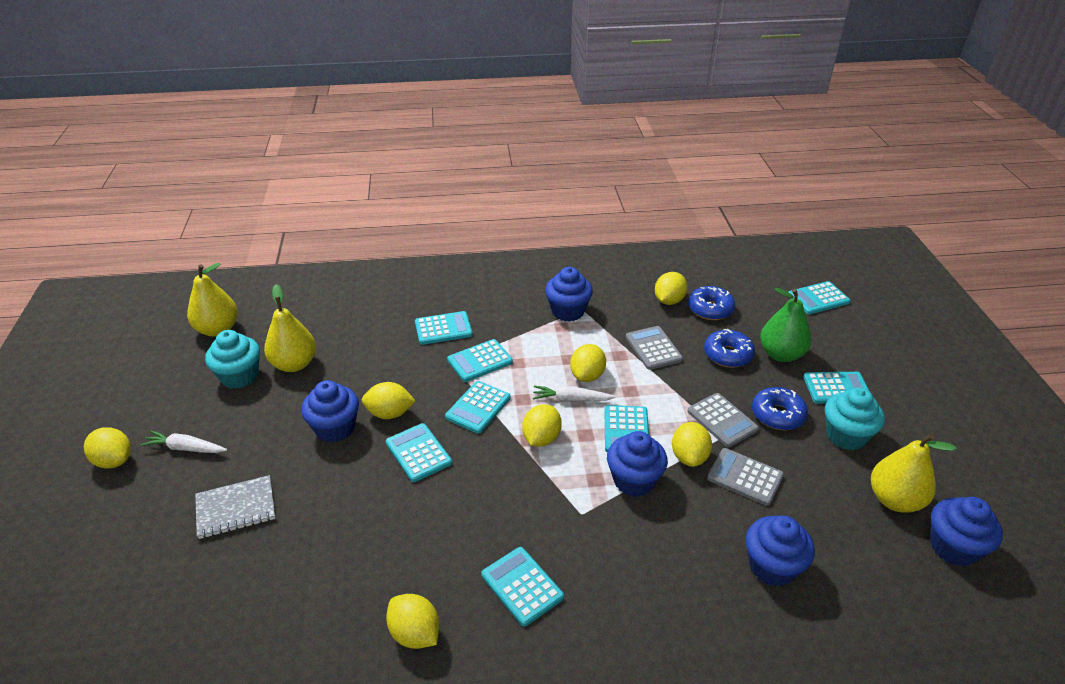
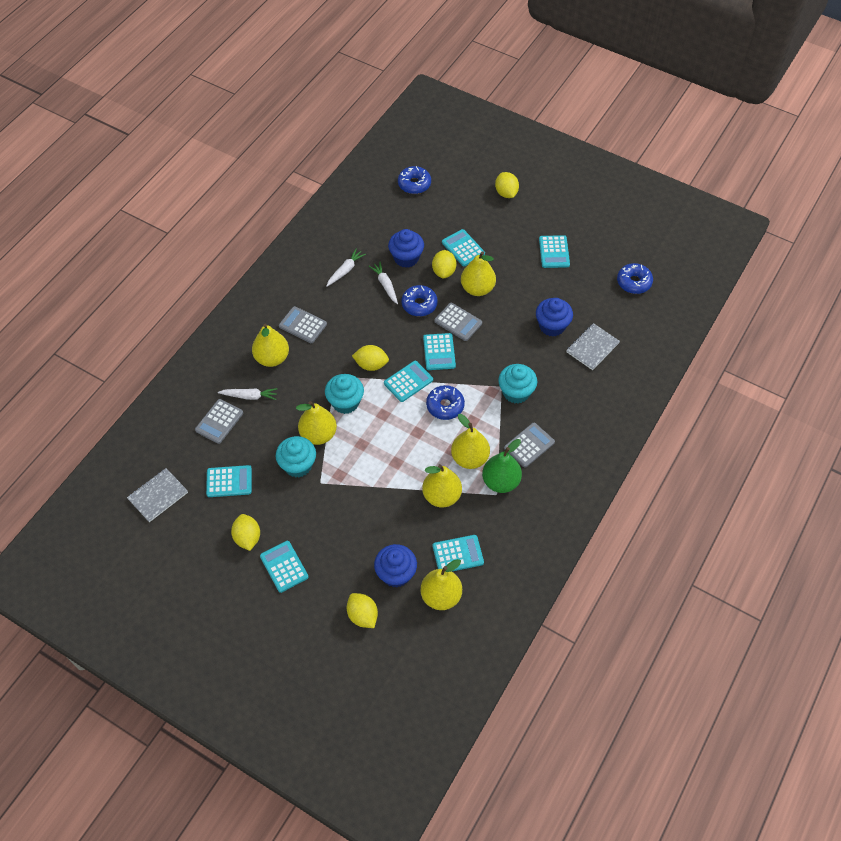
blue cupcake: 5 -> 3
blue donut: 3 -> 4
grey calculator: 3 -> 4
grey notebook: 1 -> 2
turquoise calculator: 8 -> 7
turquoise cupcake: 2 -> 3
white carrot: 2 -> 3
yellow lemon: 7 -> 5
yellow pear: 3 -> 6

